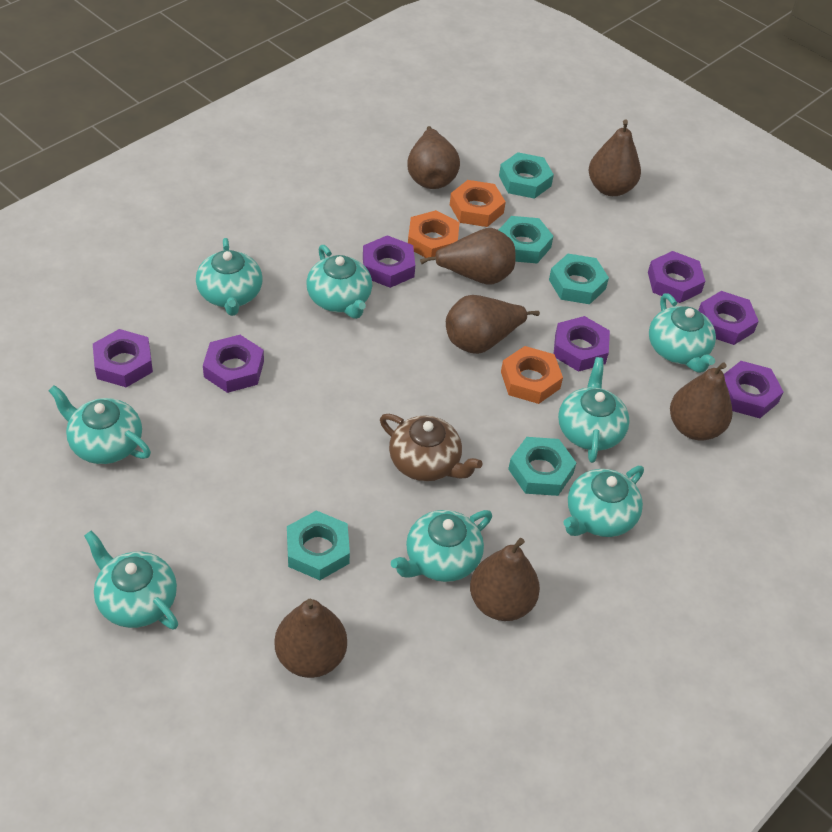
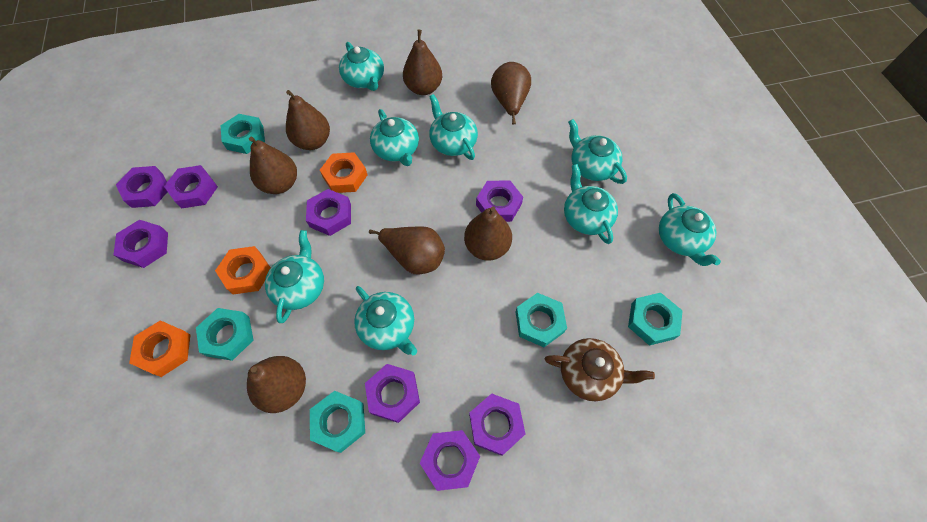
purple nut: 7 -> 8

